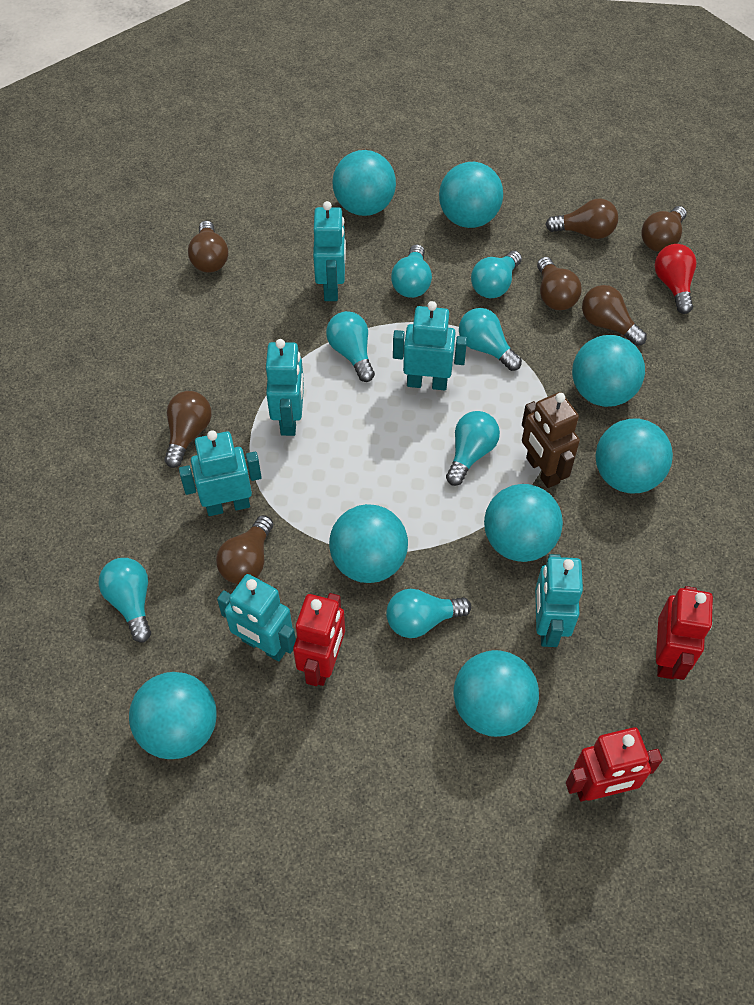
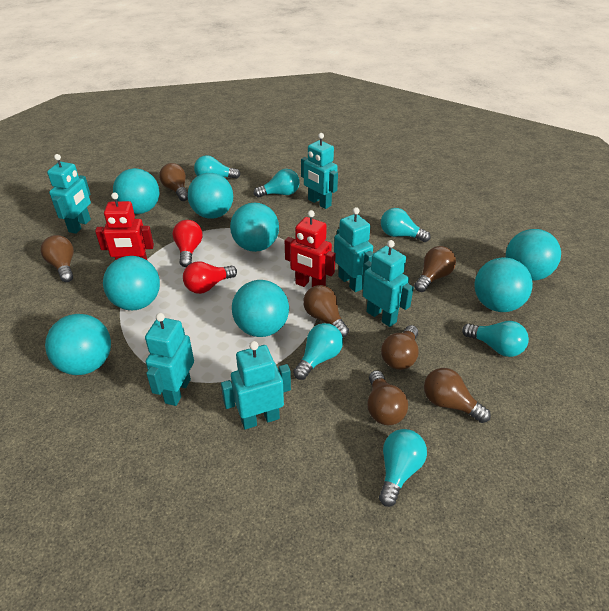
brown robot: 1 -> 0
red light bulb: 1 -> 2
red robot: 3 -> 2
turquoise light bulb: 7 -> 6

